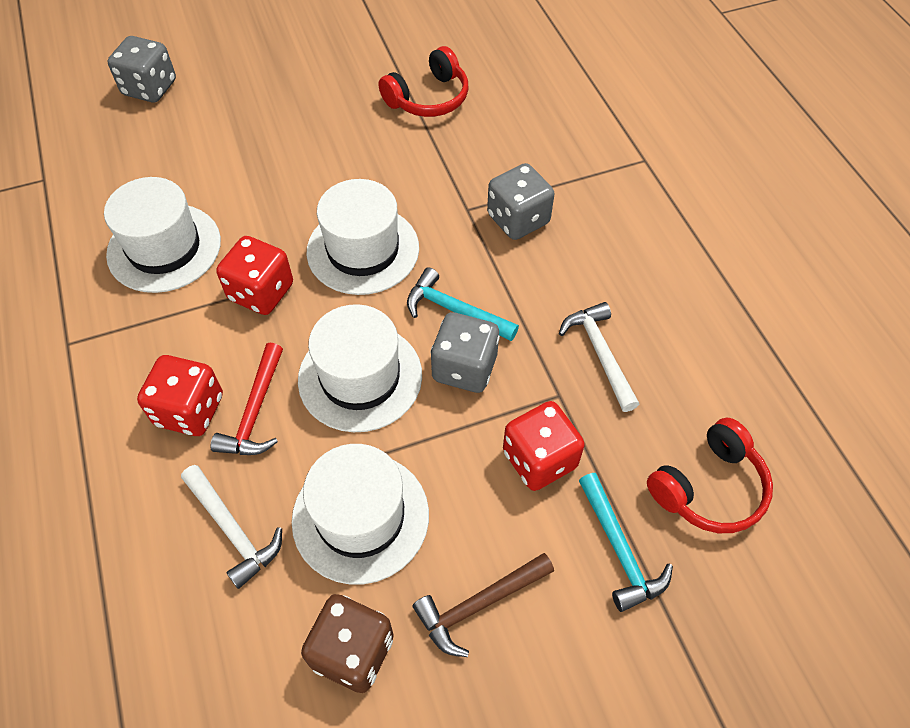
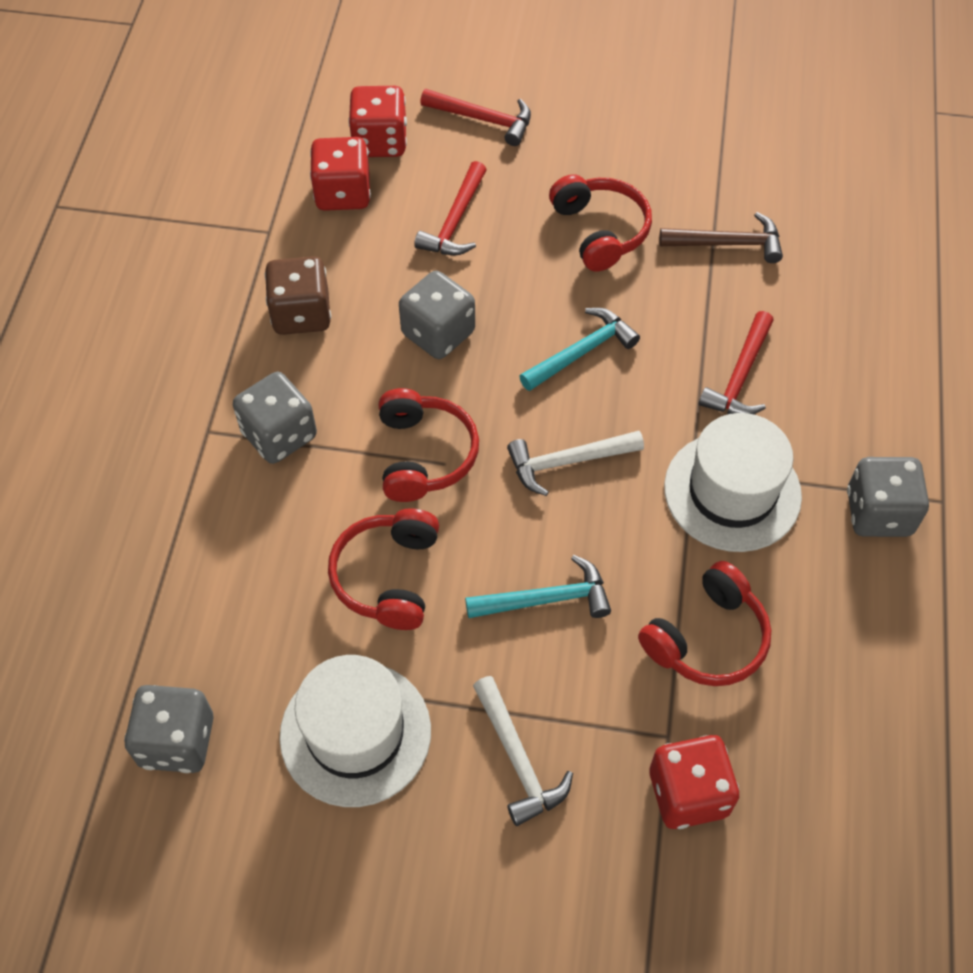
grey dice: 3 -> 4
red hammer: 1 -> 3
red headphones: 2 -> 4
white hat: 4 -> 2

